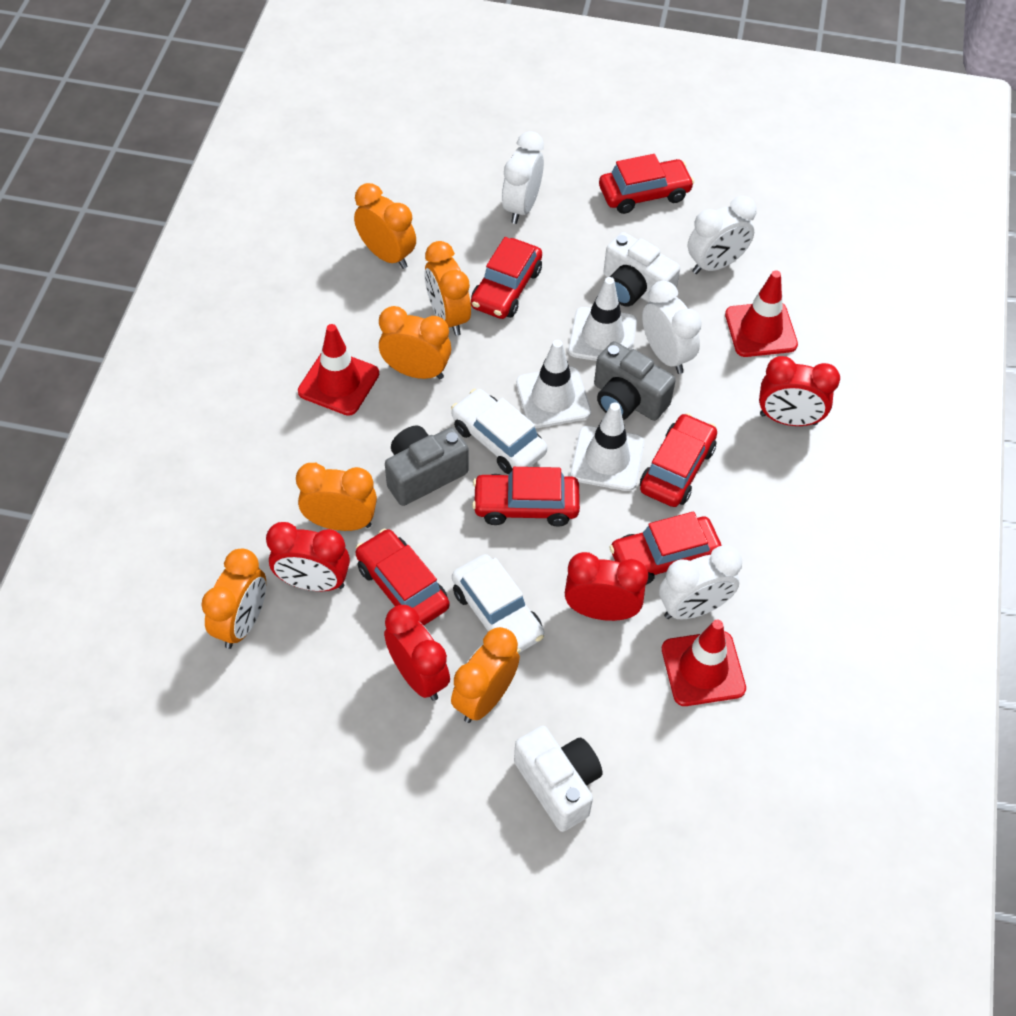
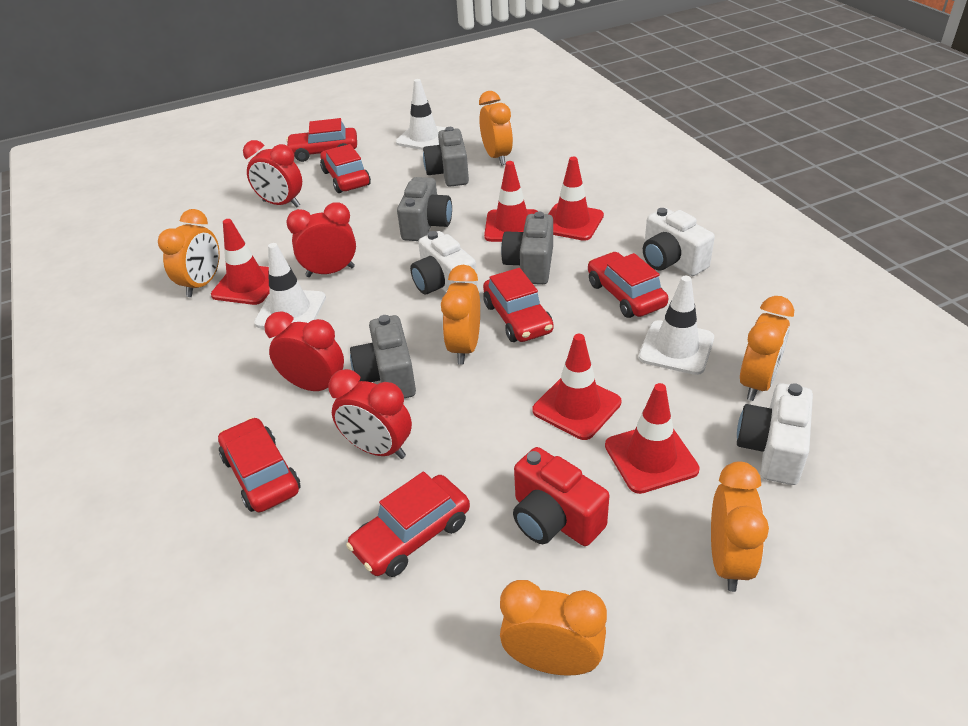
grey camera: 2 -> 4
red camera: 0 -> 1
red traffic cone: 3 -> 5
white camera: 2 -> 3
white car: 2 -> 0
white clock: 4 -> 0

